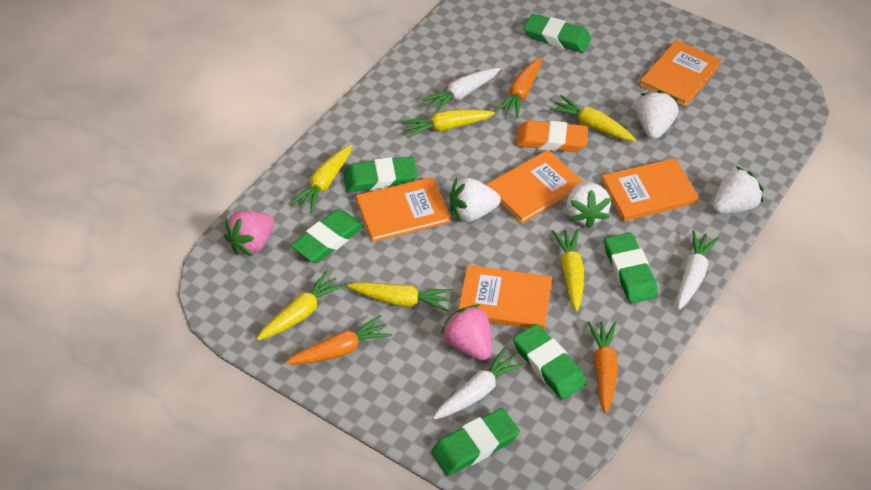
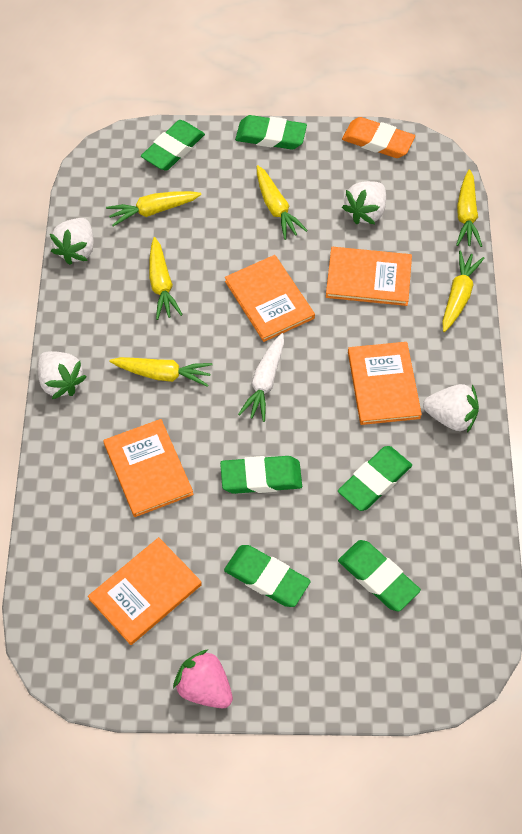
orange carrot: 3 -> 0
pink strawberry: 2 -> 1
white carrot: 3 -> 1

